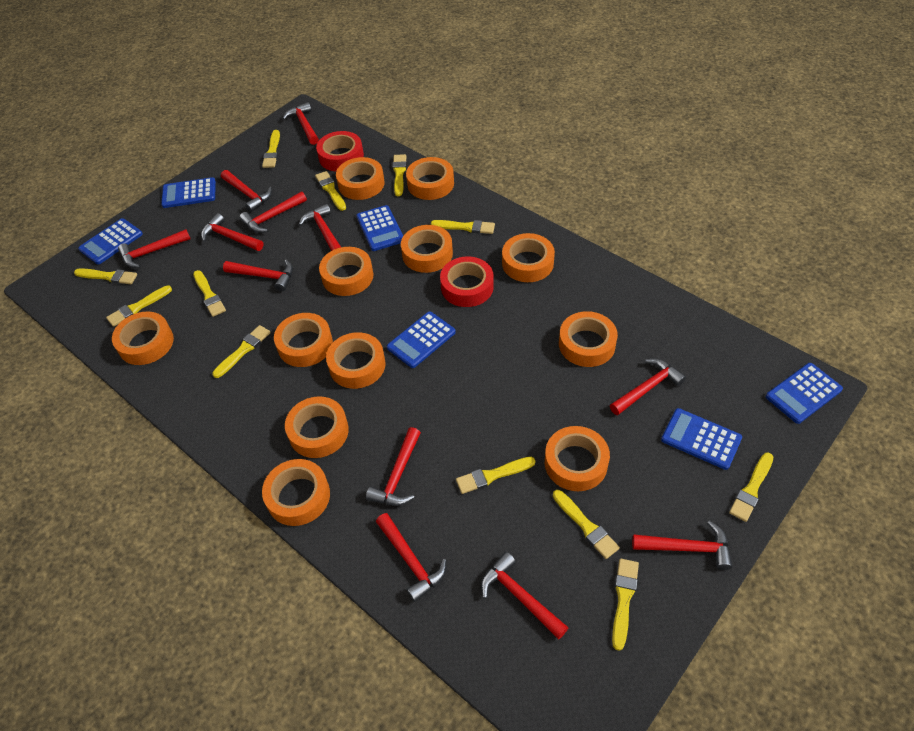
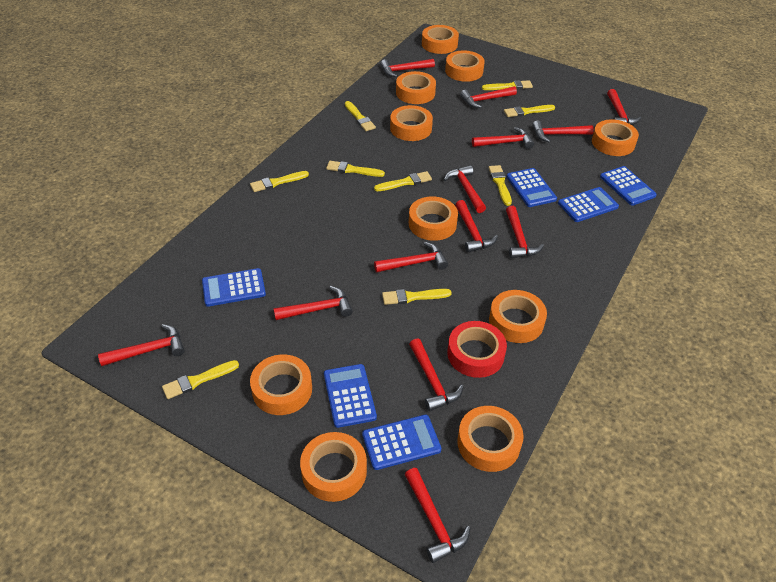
orange tape: 12 -> 10
red hammer: 12 -> 13
red tape: 2 -> 1
yellow brush: 12 -> 9

